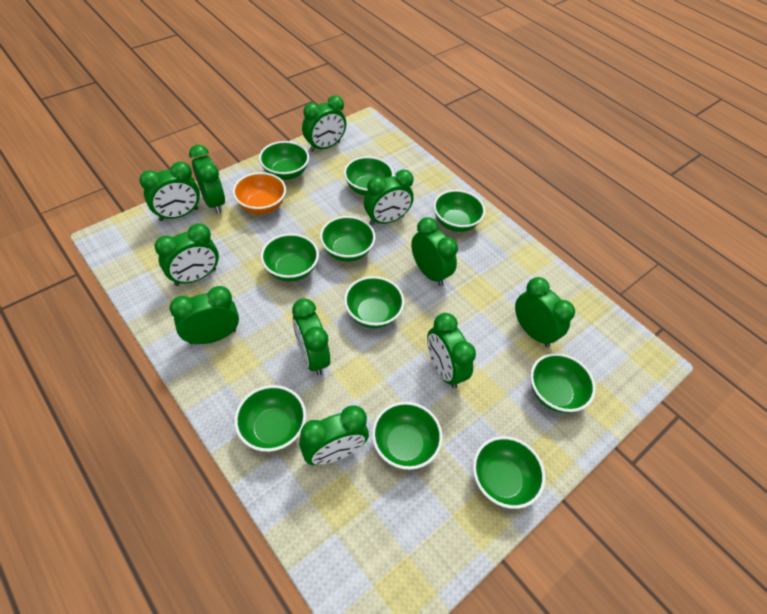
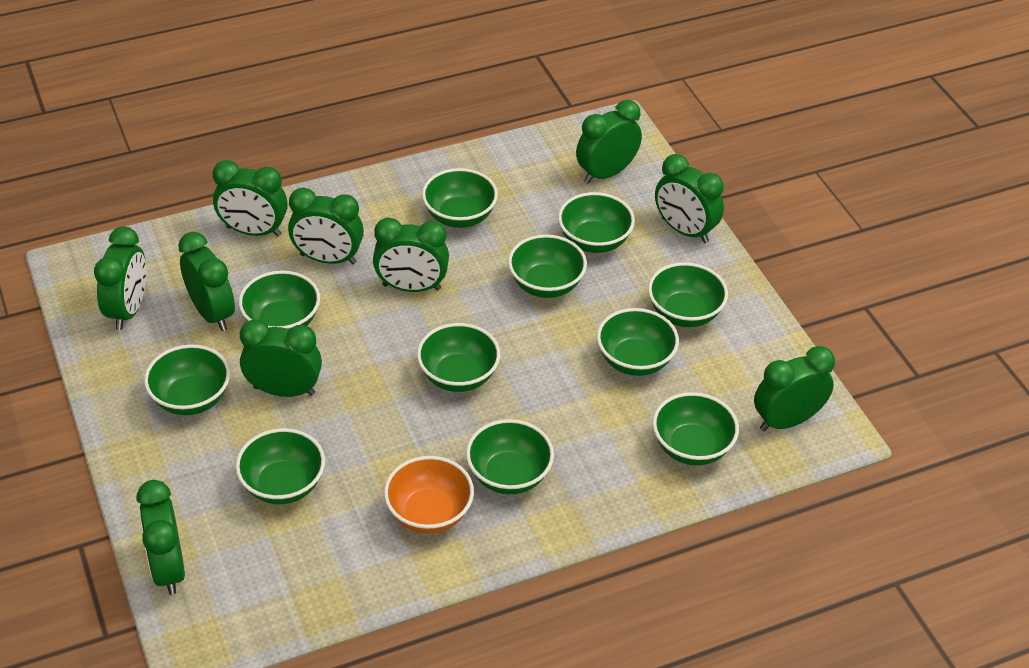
green bowl: 10 -> 11
green clock: 11 -> 10

